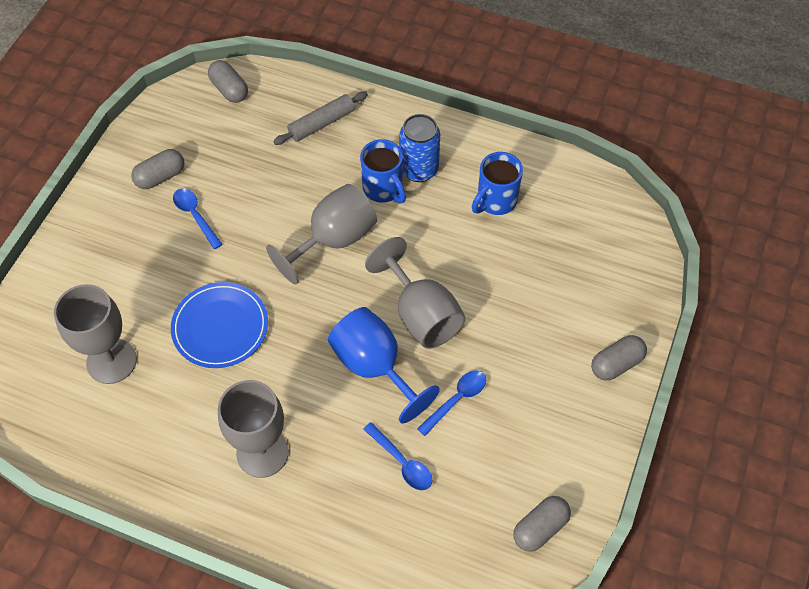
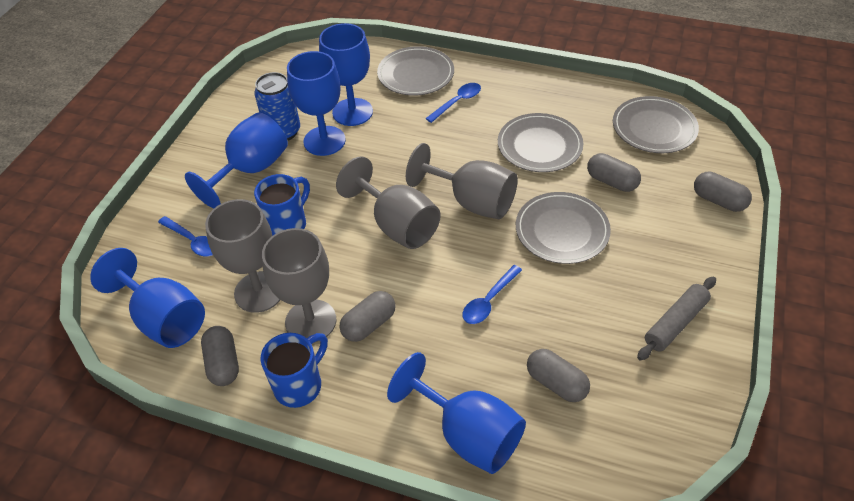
blue goblet: 1 -> 5
blue plate: 1 -> 0
grey capsule: 4 -> 5
grey plate: 0 -> 4

